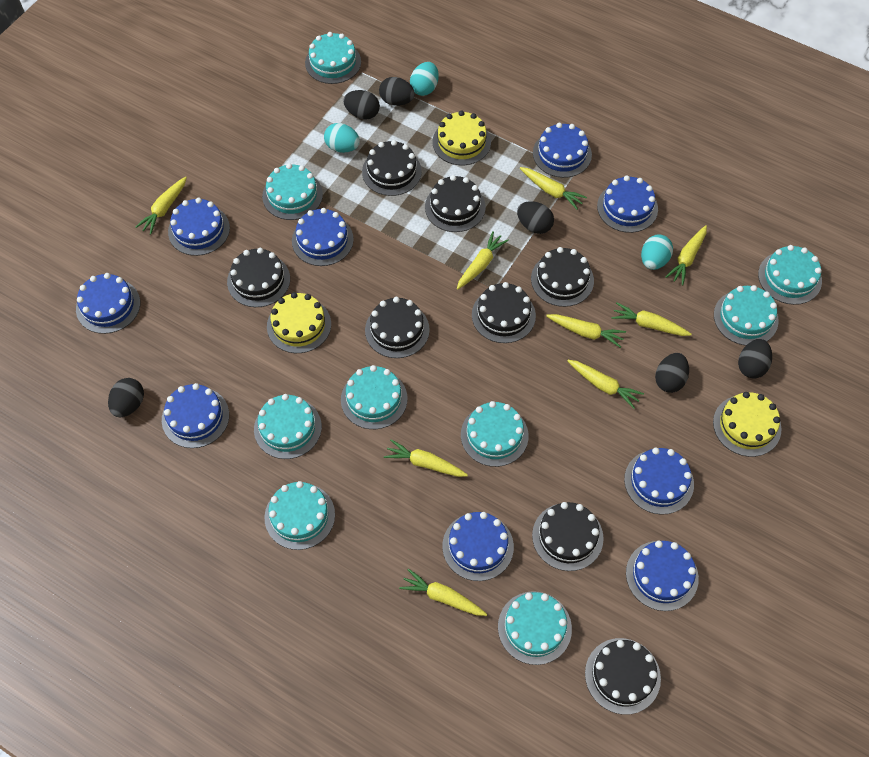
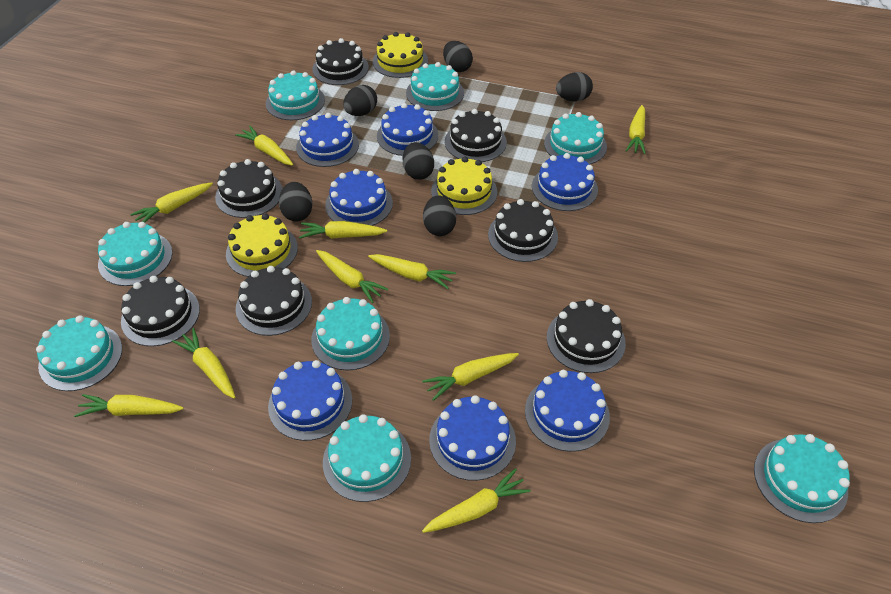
black cake: 8 -> 7
blue cake: 9 -> 7
turquoise cake: 9 -> 8
turquoise egg: 3 -> 0
yellow carrot: 9 -> 10

